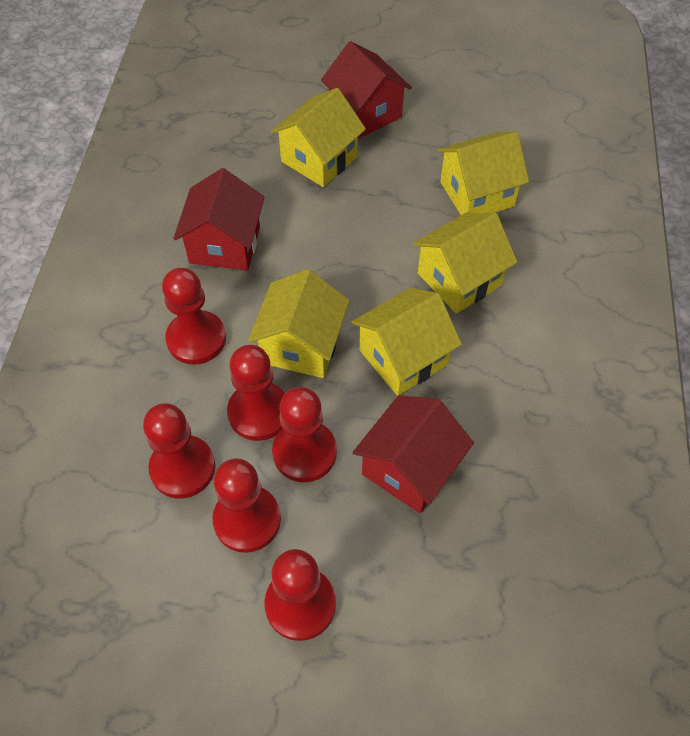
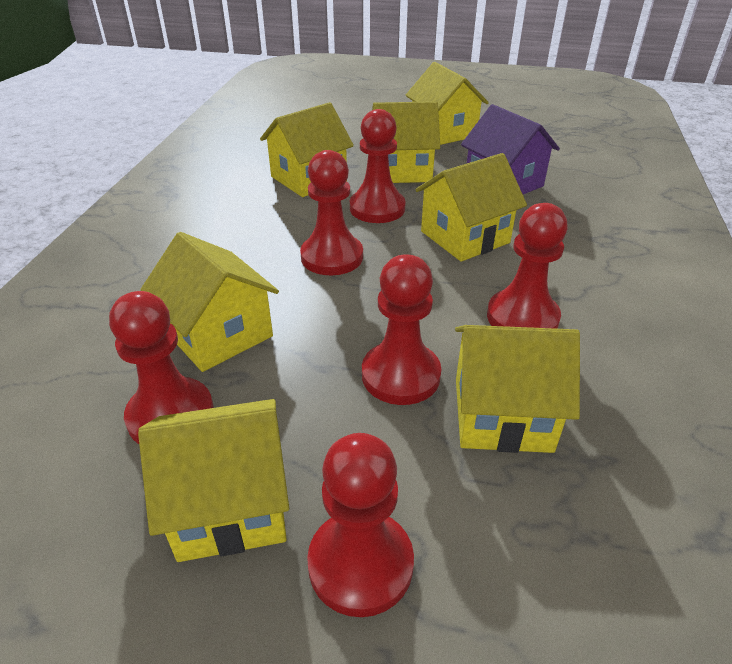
purple house: 0 -> 1
red house: 3 -> 0
yellow house: 5 -> 7

